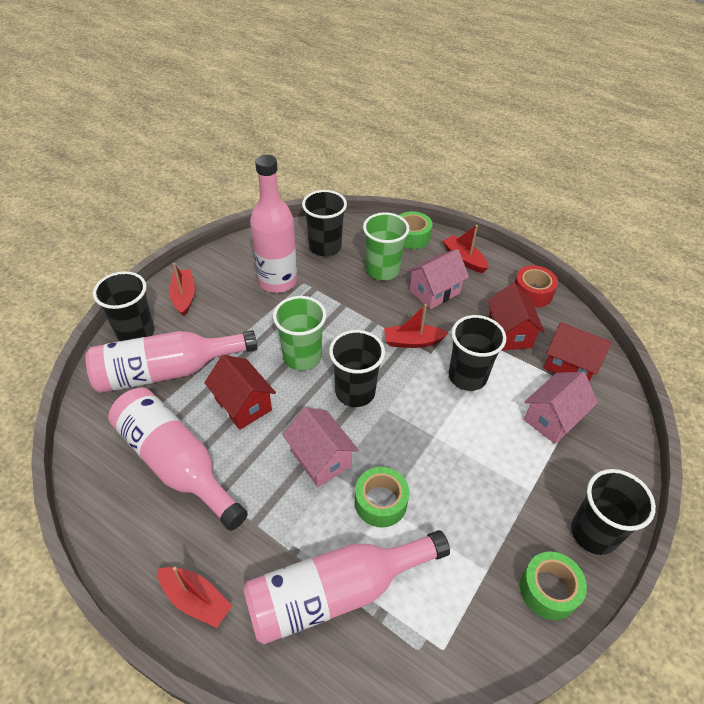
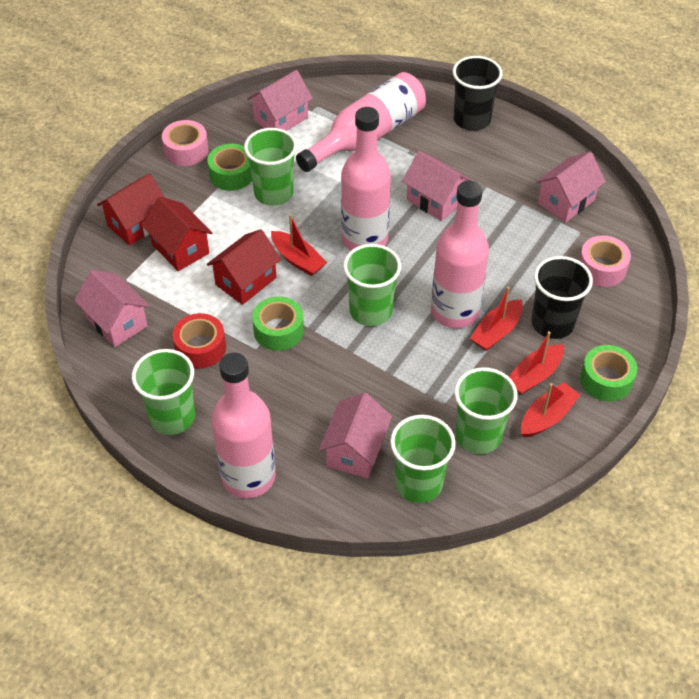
black cup: 5 -> 2
green cup: 2 -> 5
pink house: 3 -> 5
pink tape: 0 -> 2

